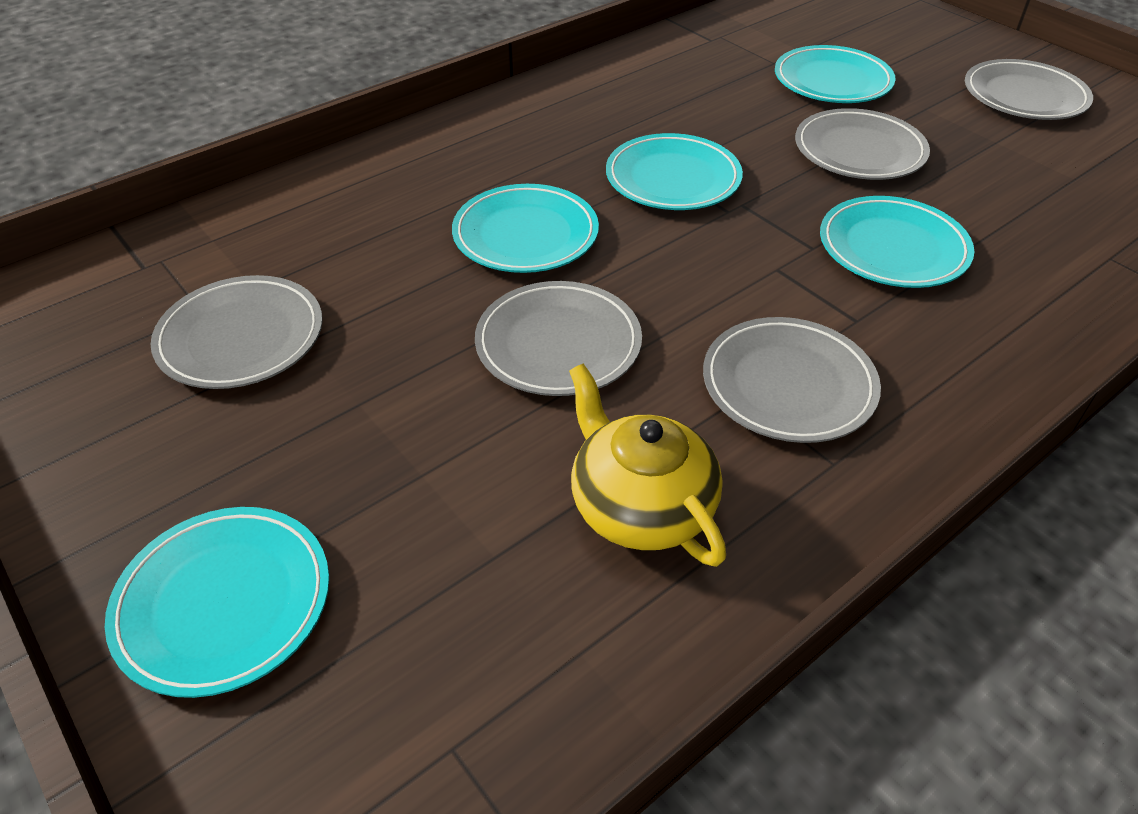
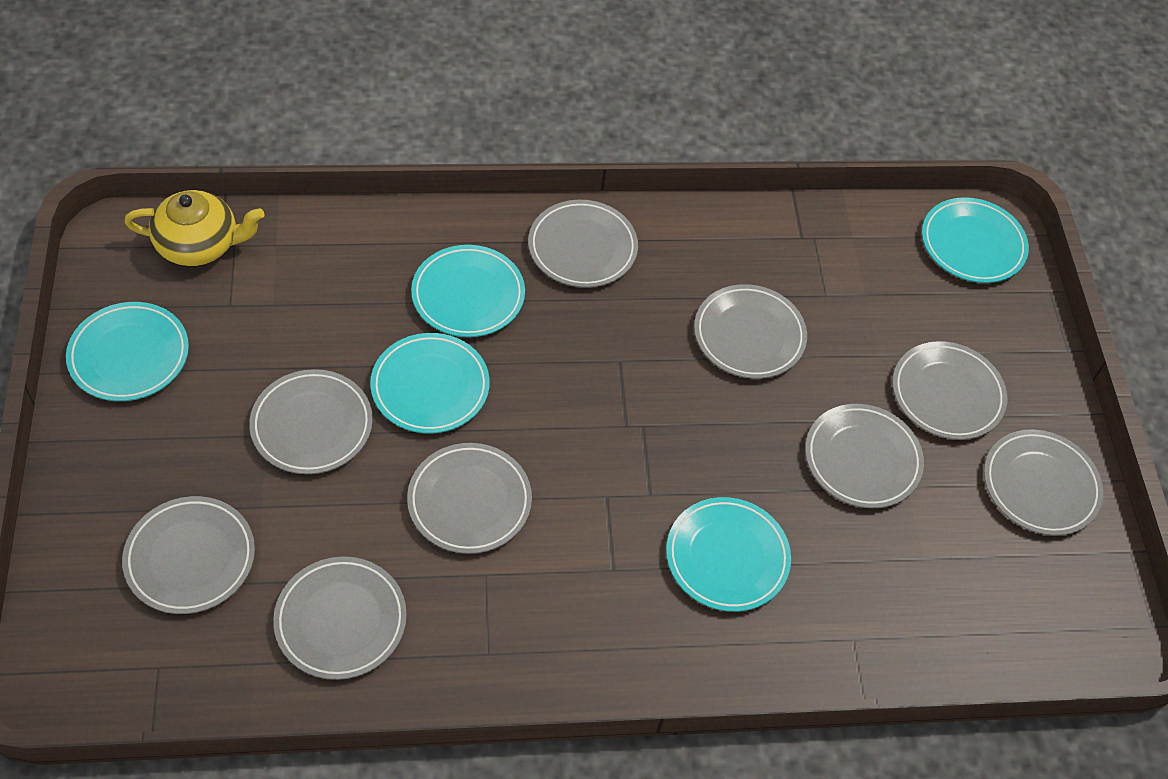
grey plate: 5 -> 9

